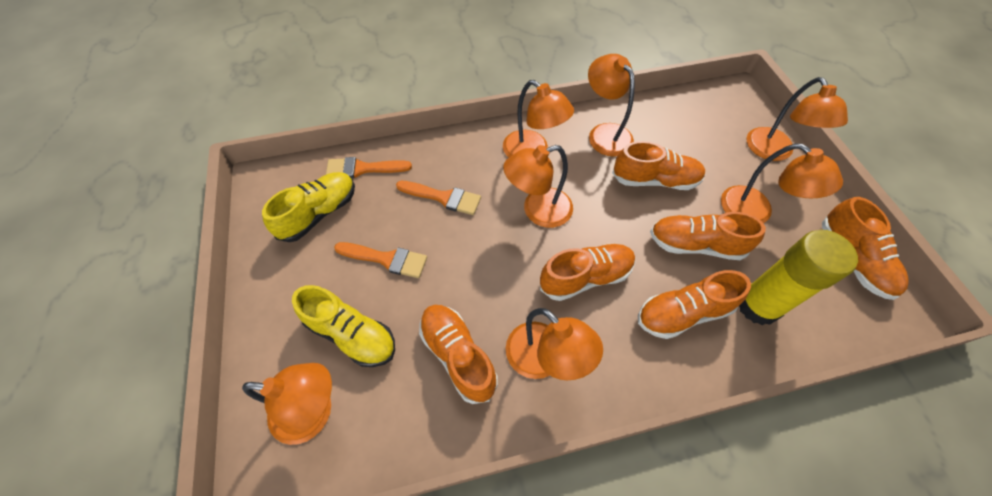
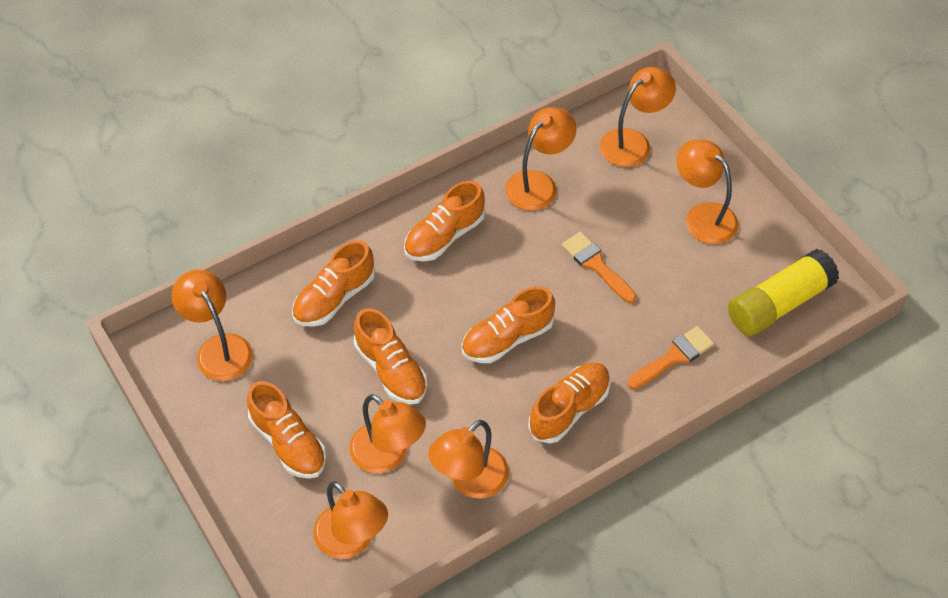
orange brush: 3 -> 2
yellow shoe: 2 -> 0

